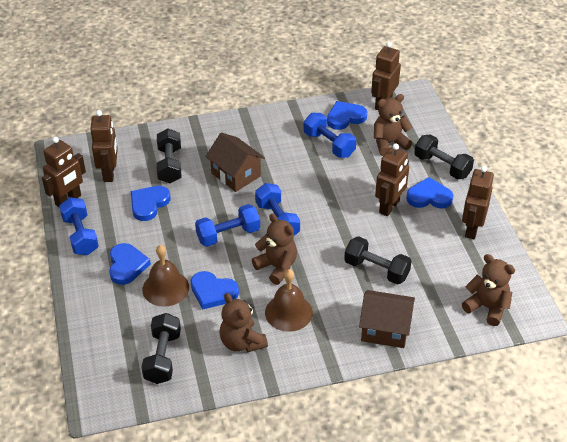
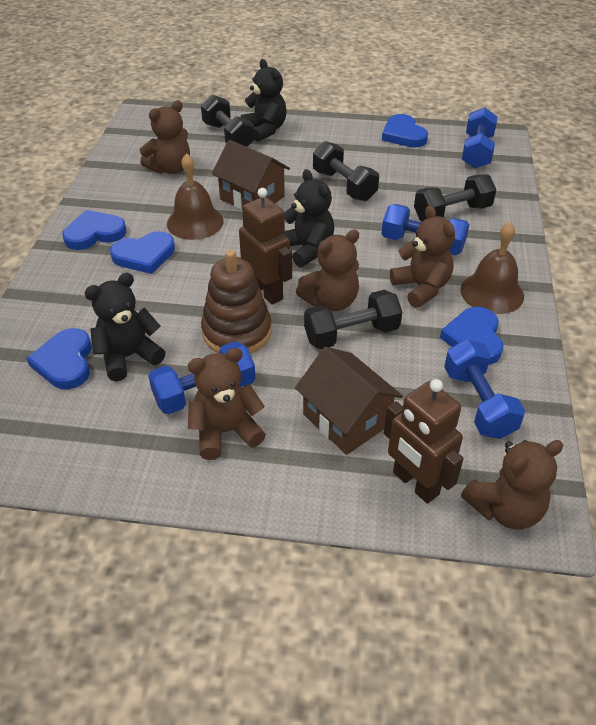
black teddy bear: 0 -> 3
brown robot: 5 -> 2
brown stacking toy: 0 -> 1
brown teddy bear: 4 -> 5

